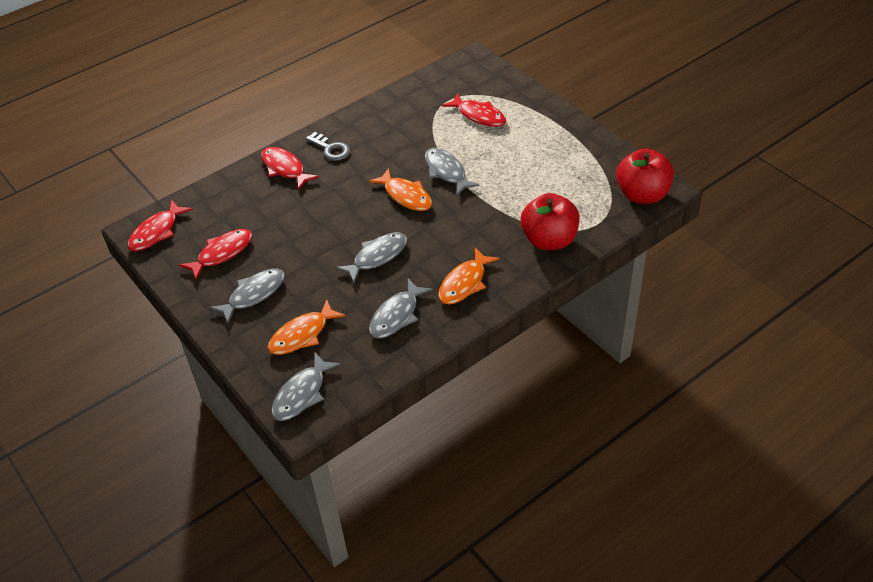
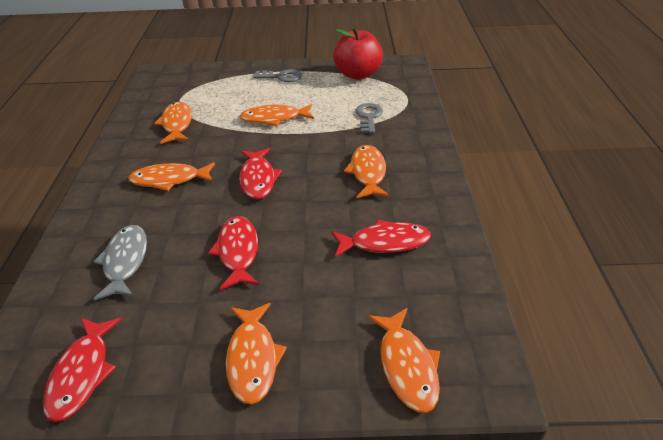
grey fish: 5 -> 1
grey key: 1 -> 2
orange fish: 3 -> 6
red apple: 2 -> 1

